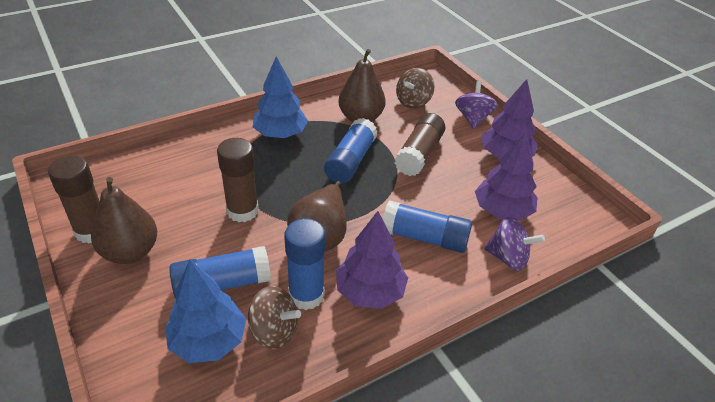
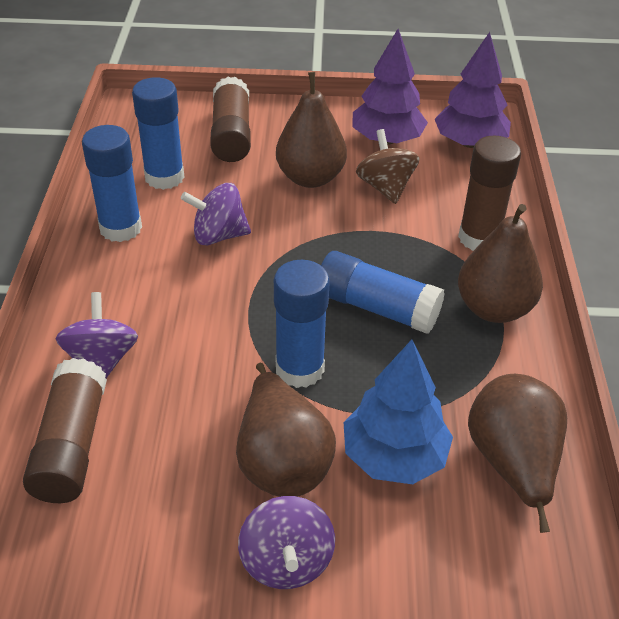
blue tree: 2 -> 1
brown pear: 3 -> 4
brown spinning top: 2 -> 1
purple spinning top: 2 -> 3
purple tree: 3 -> 2

